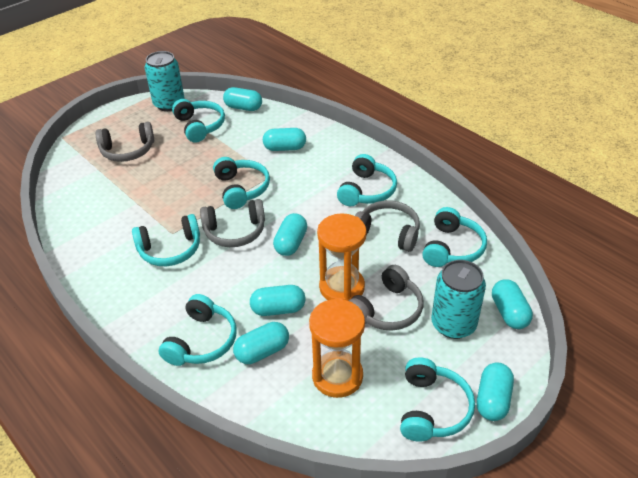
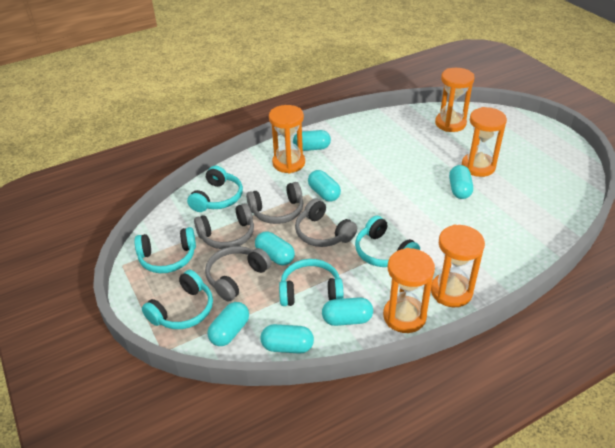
orange hourglass: 2 -> 5
turquoise can: 2 -> 0
turquoise headphones: 7 -> 5

